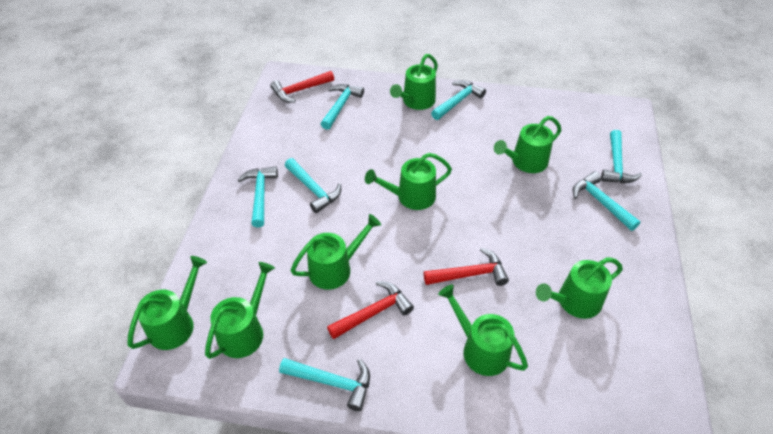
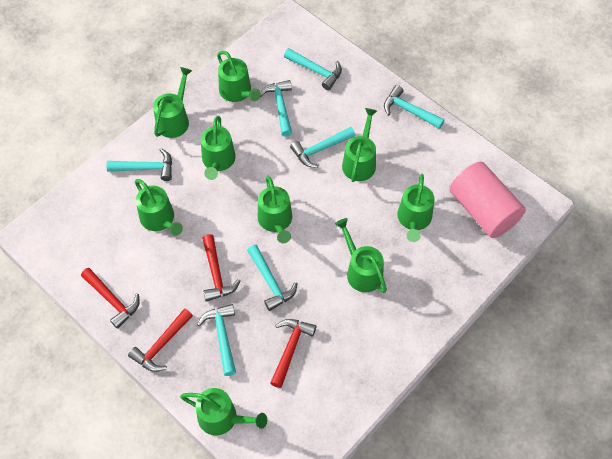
green watering can: 8 -> 9
pink cylinder: 0 -> 1
red hammer: 3 -> 4

